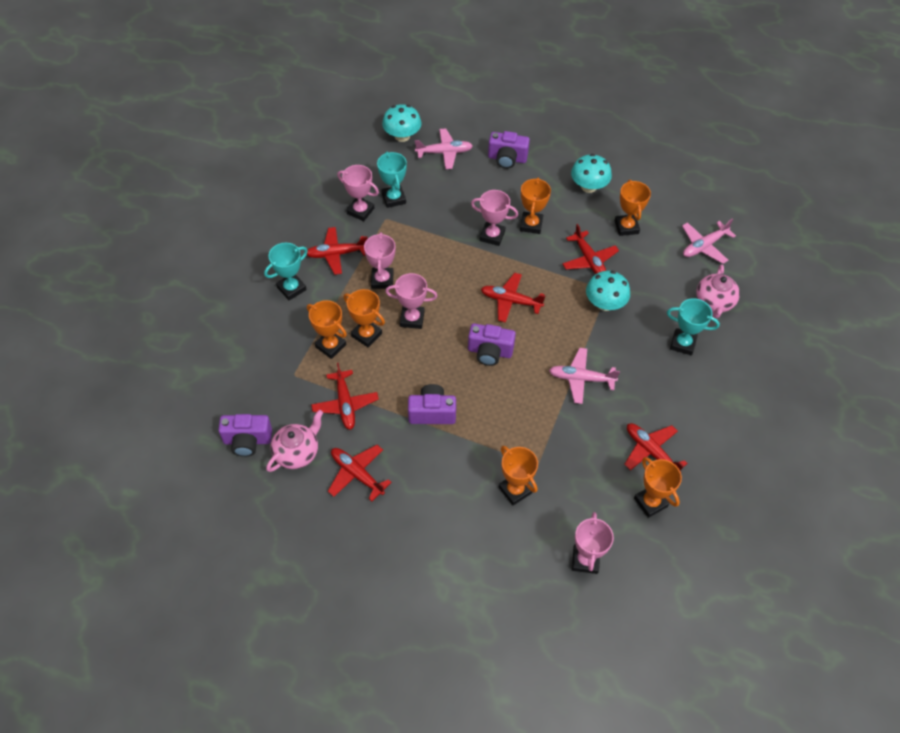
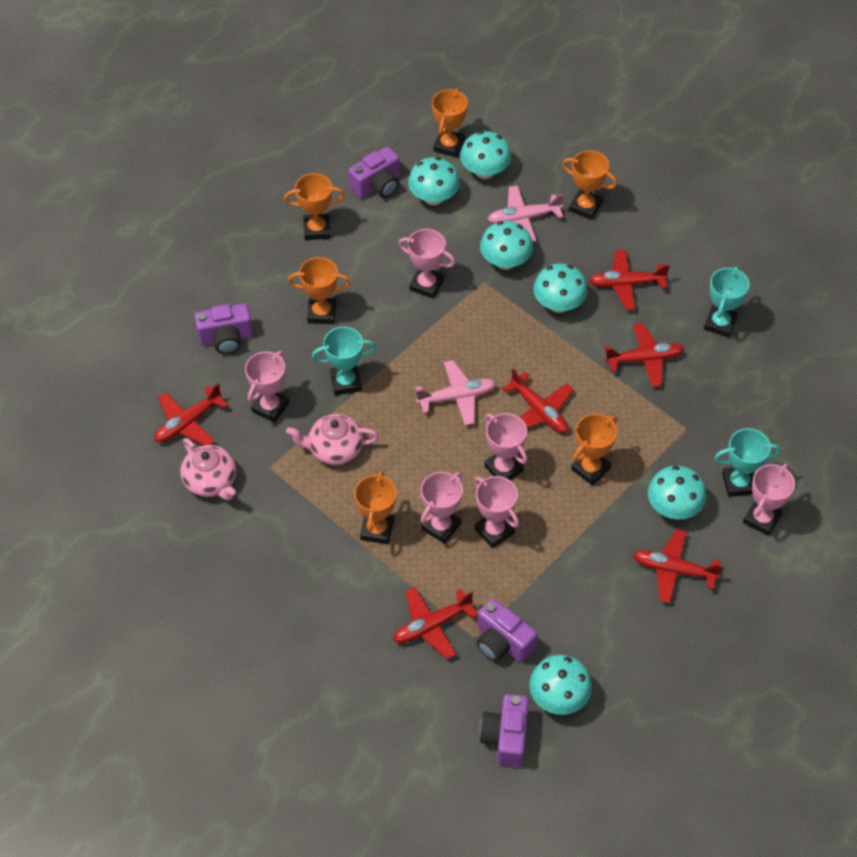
pink plane: 3 -> 2
pink trophy: 5 -> 6
turquoise mushroom: 3 -> 6

